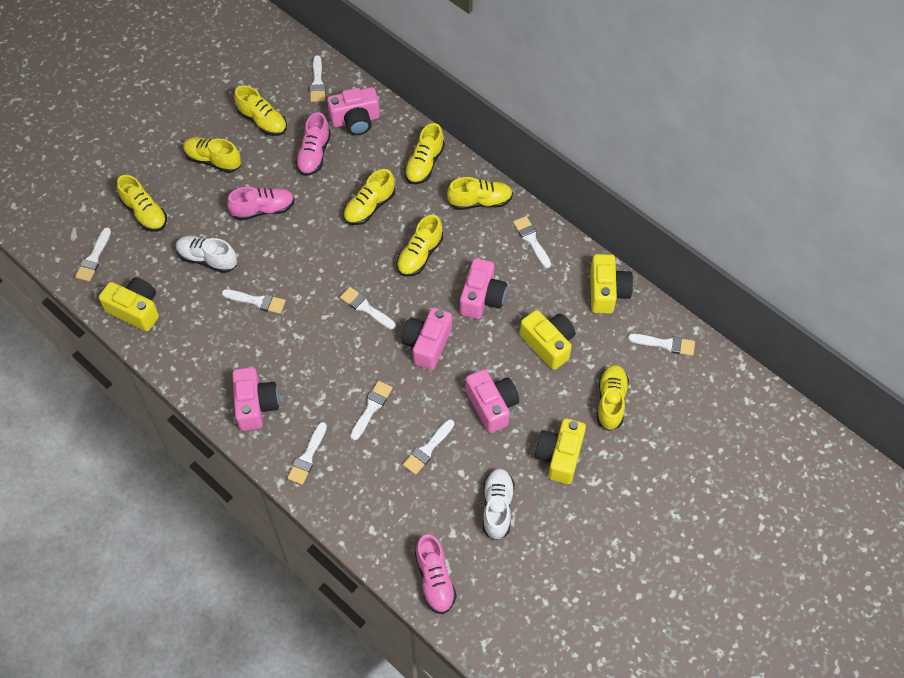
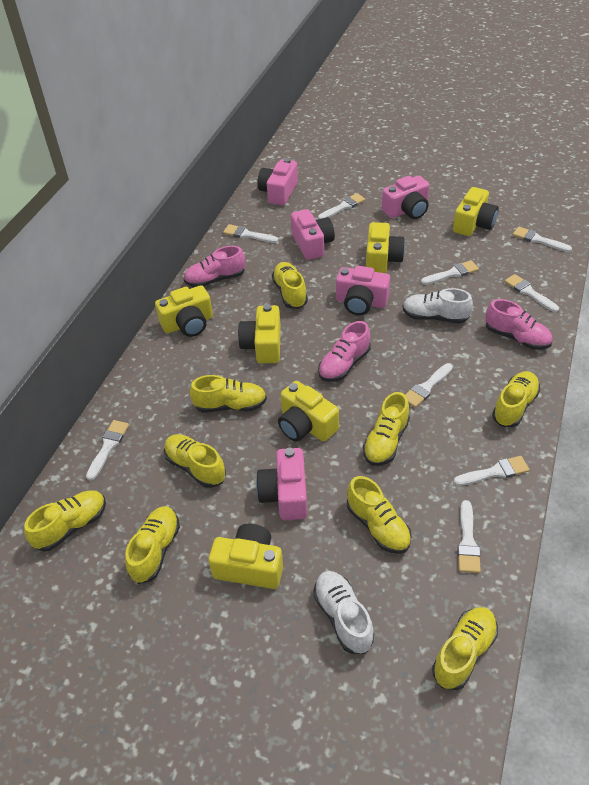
yellow camera: 4 -> 6
yellow shoe: 8 -> 9

